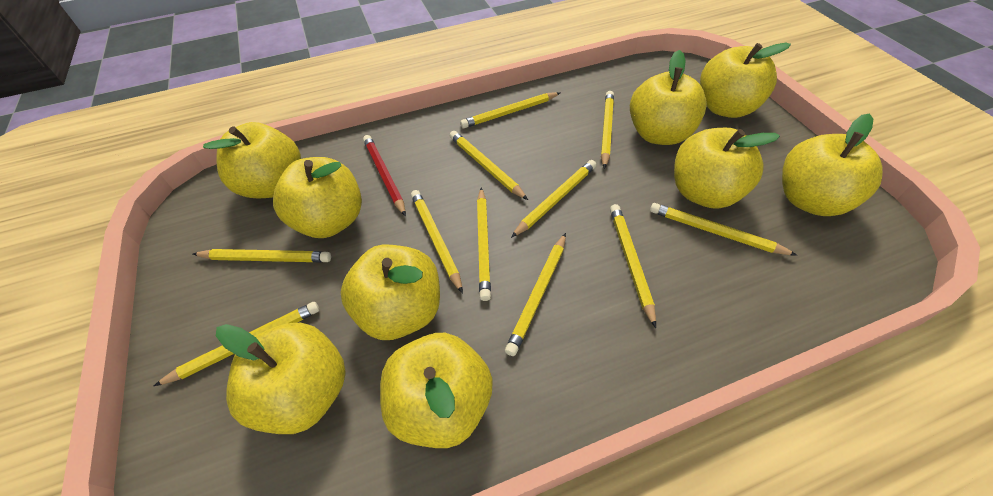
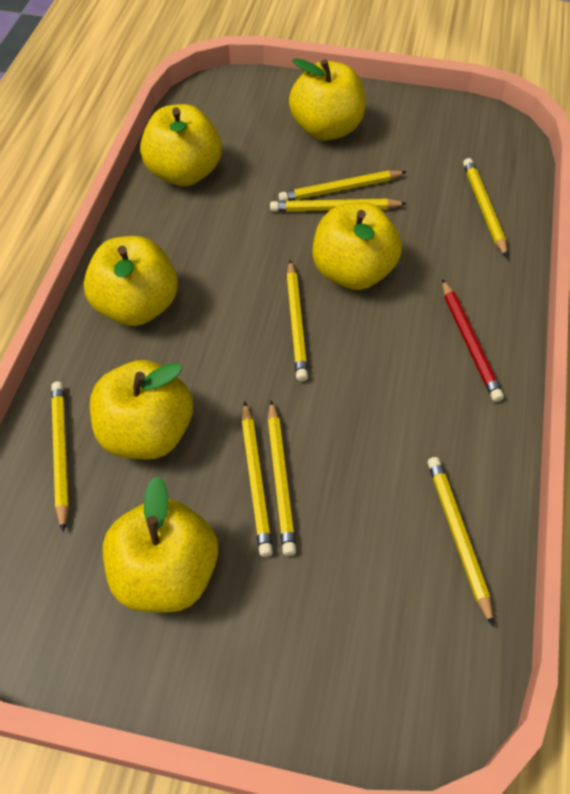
yellow apple: 9 -> 6
yellow pencil: 11 -> 8

